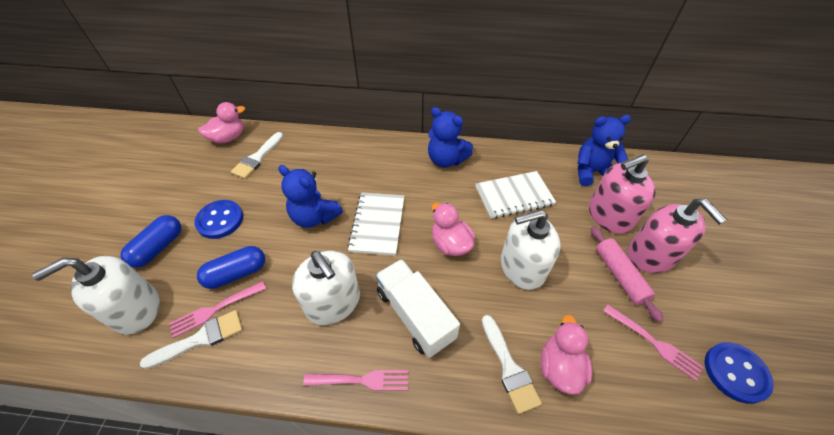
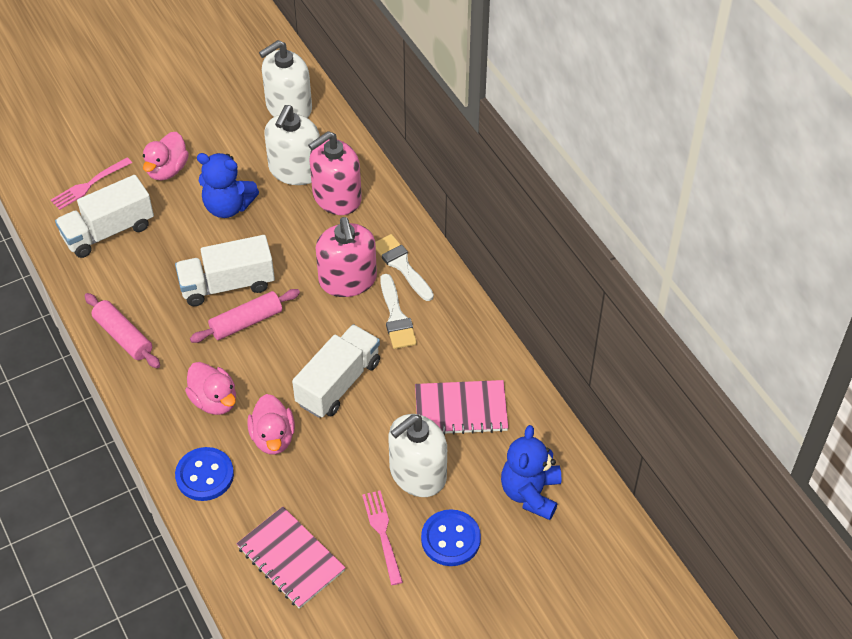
blue capsule: 2 -> 0
blue teddy bear: 3 -> 2
pink fork: 3 -> 2
pink notebook: 0 -> 2
pink rolling pin: 1 -> 2
white brush: 3 -> 2
white notebook: 2 -> 0
white truck: 1 -> 3

